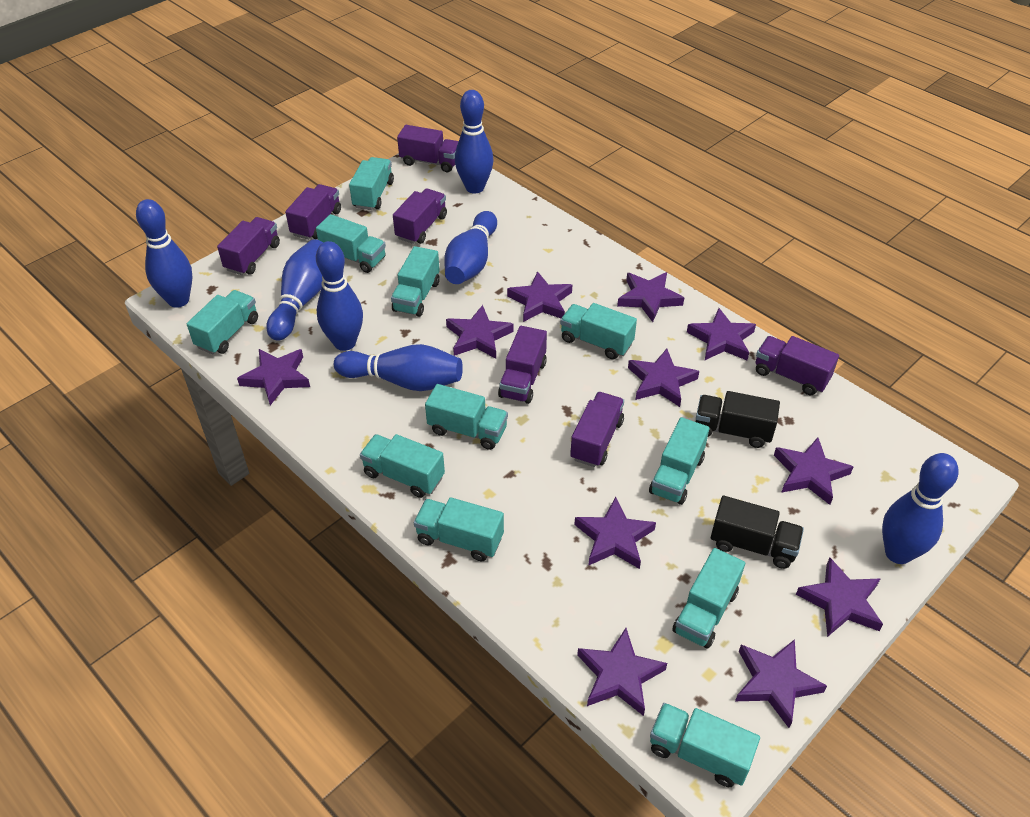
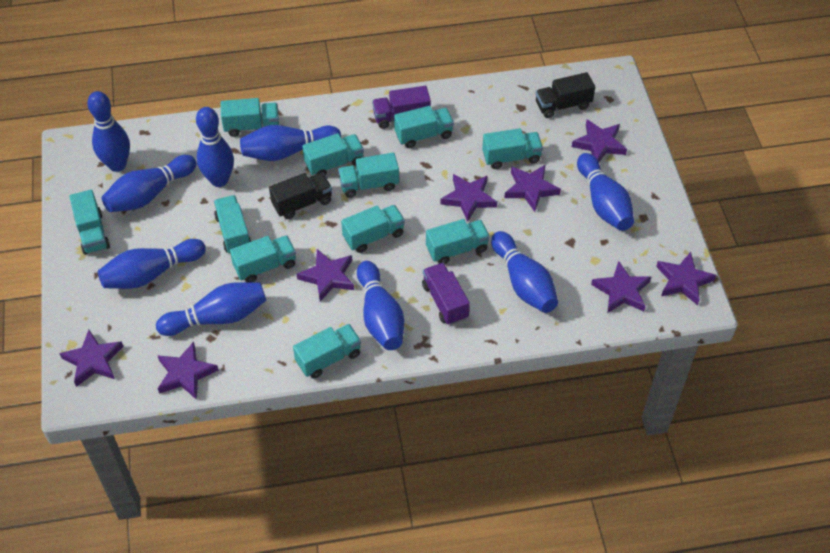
blue bowling pin: 7 -> 9
purple star: 11 -> 8
purple truck: 7 -> 2

